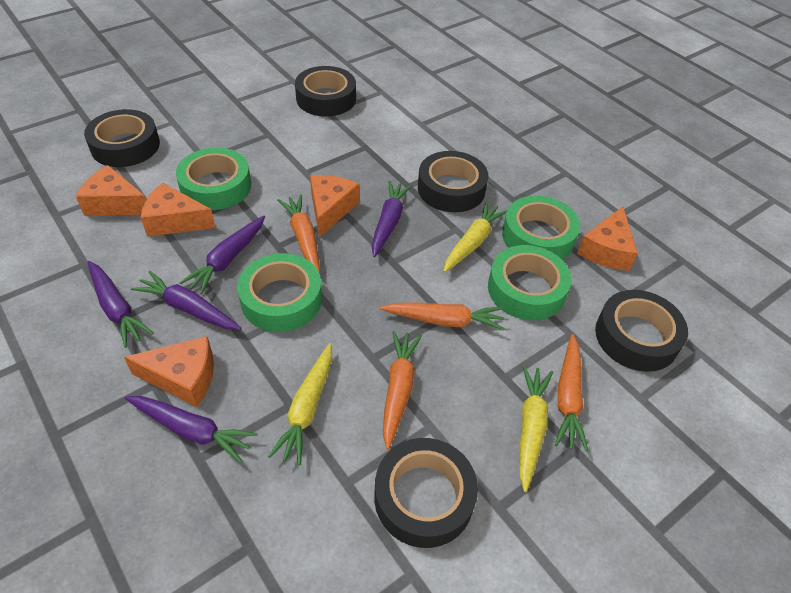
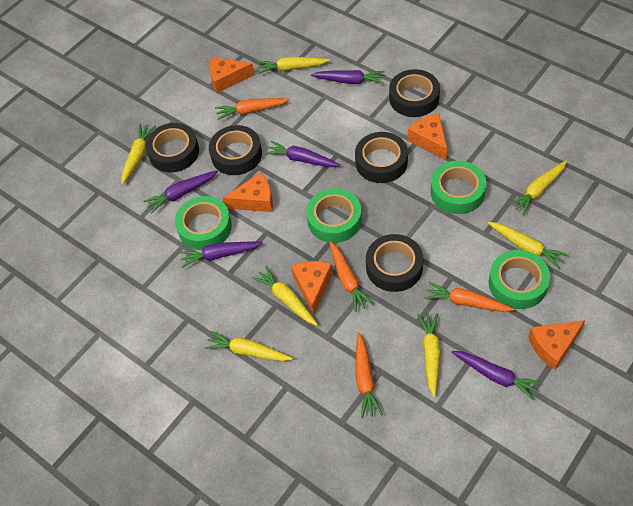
yellow carrot: 3 -> 7

